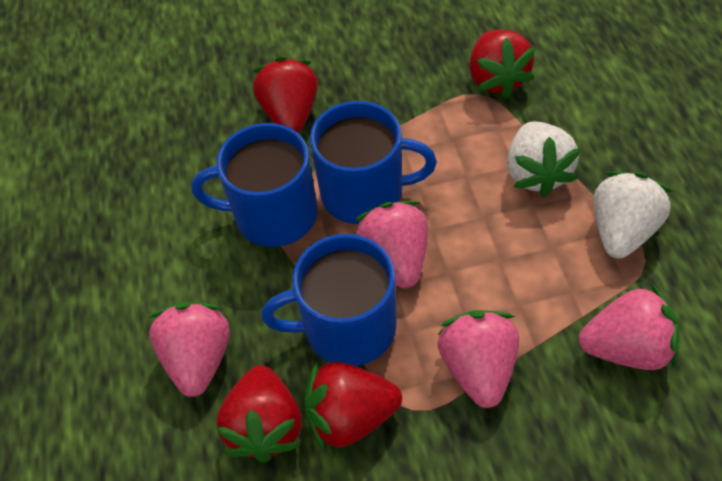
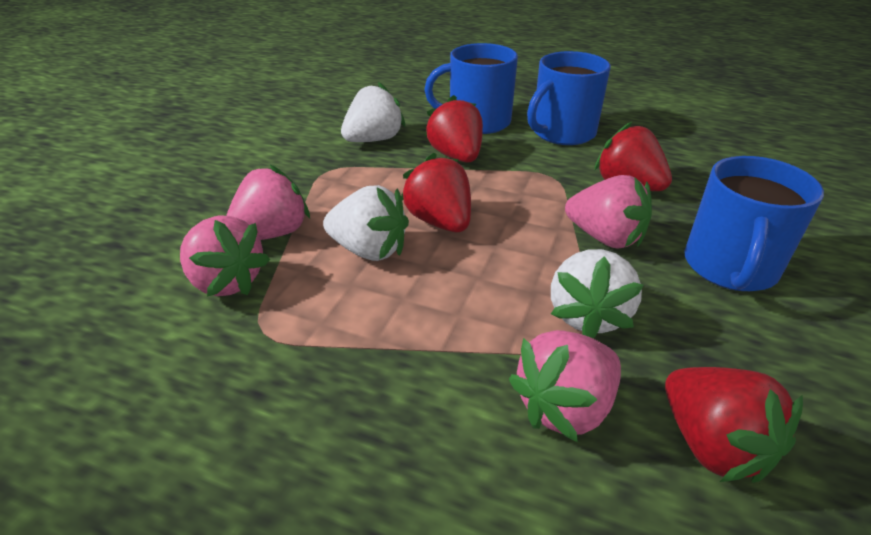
white strawberry: 2 -> 3

